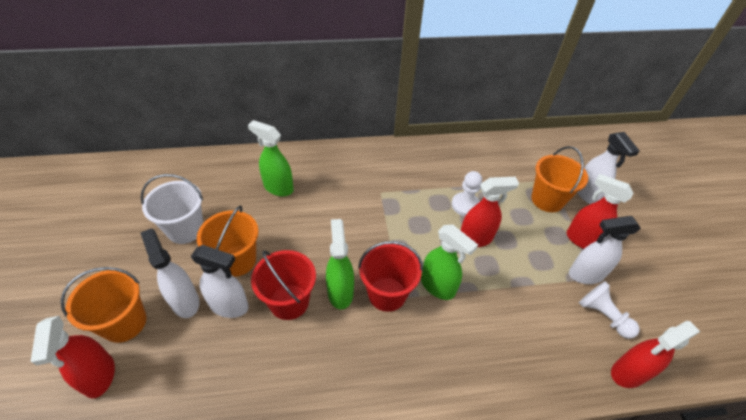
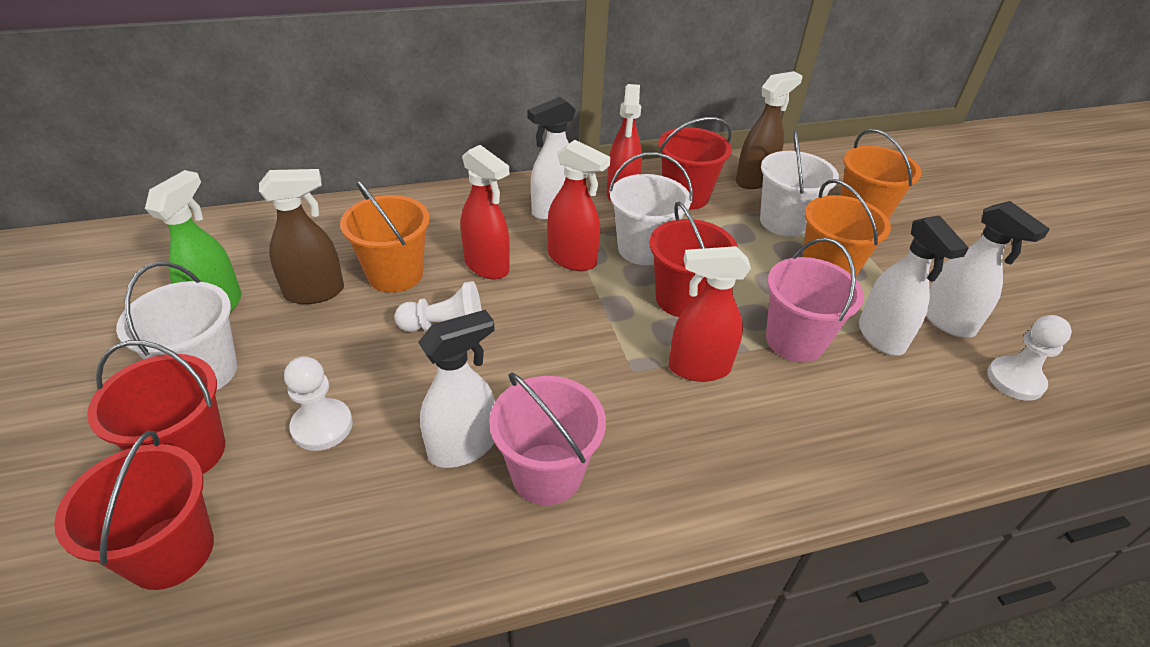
brown spray bottle: 0 -> 2
green spray bottle: 3 -> 1
pink bucket: 0 -> 2
red bucket: 2 -> 4
white bucket: 1 -> 3
white pawn: 2 -> 3

